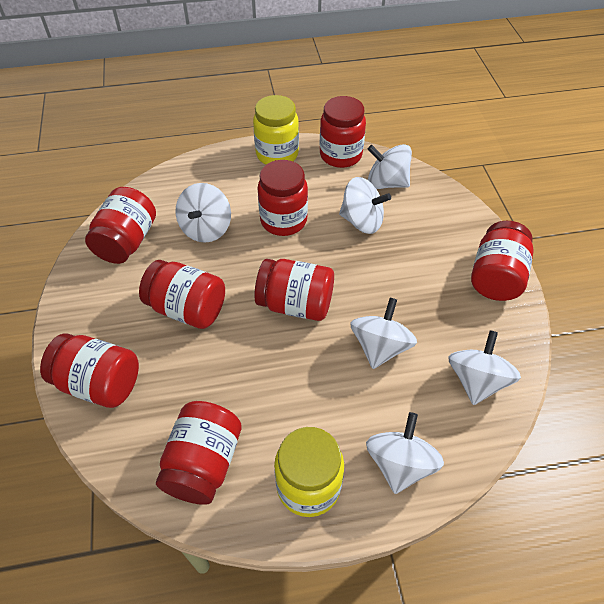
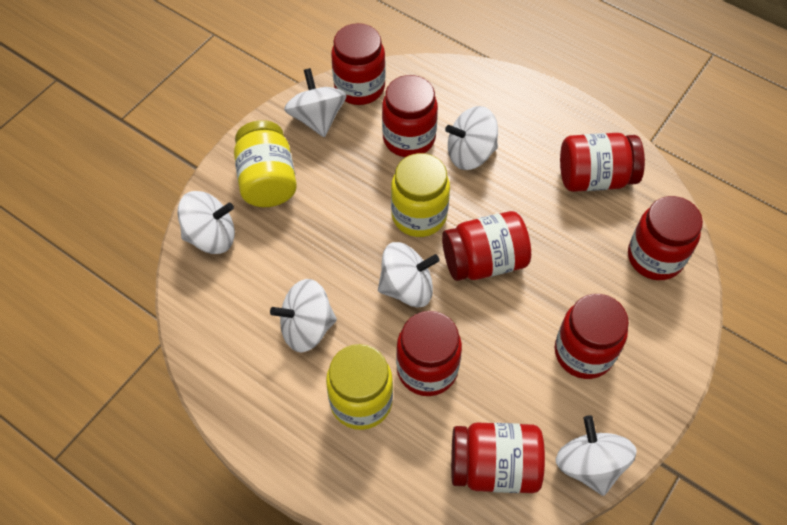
yellow jar: 2 -> 3

